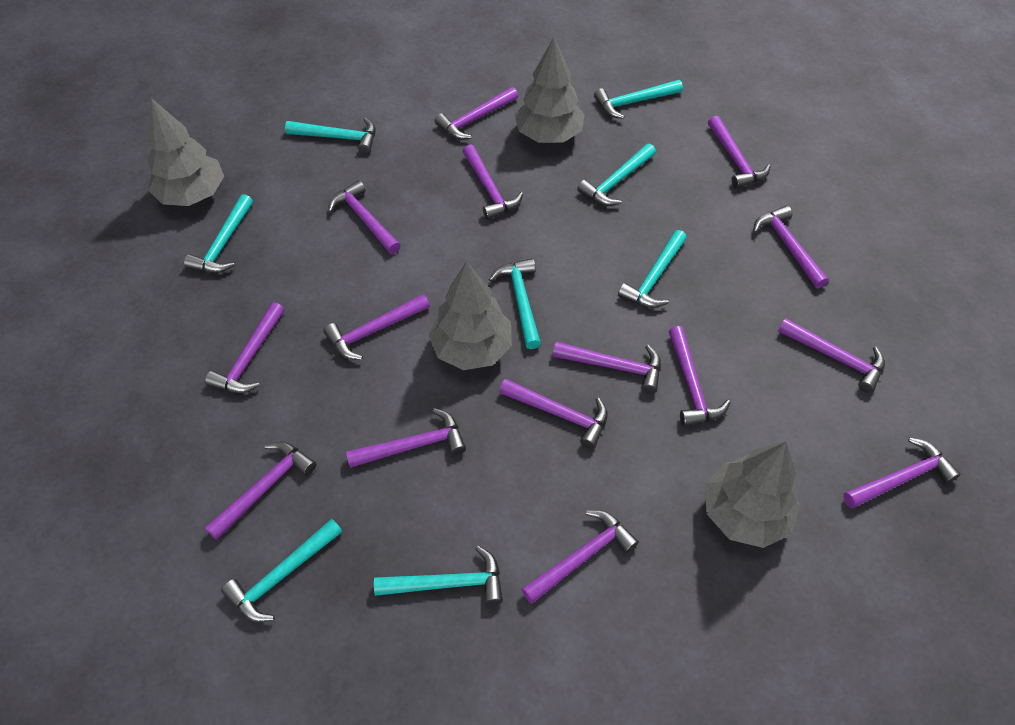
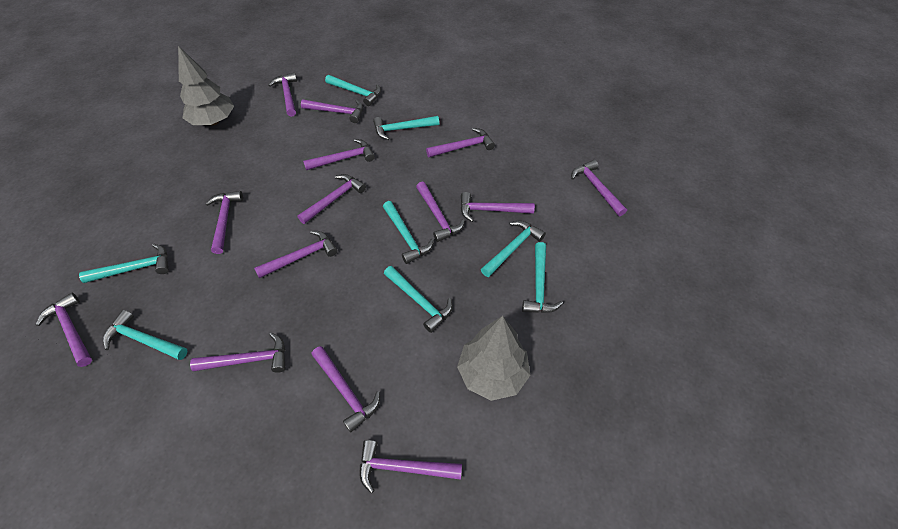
grey tree: 4 -> 2
purple hammer: 15 -> 14

